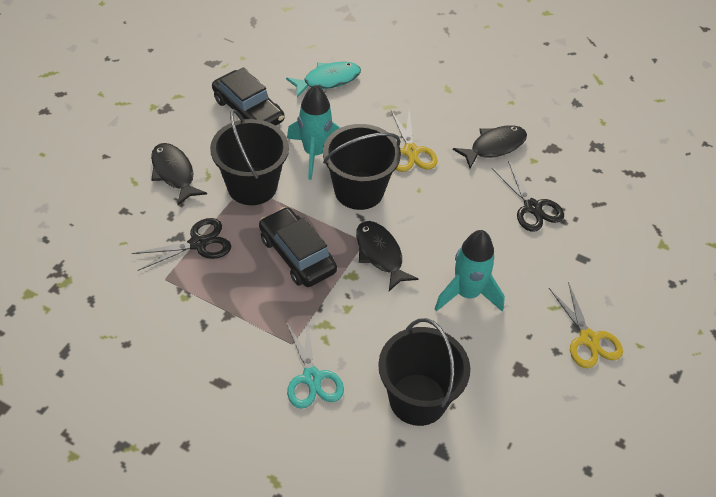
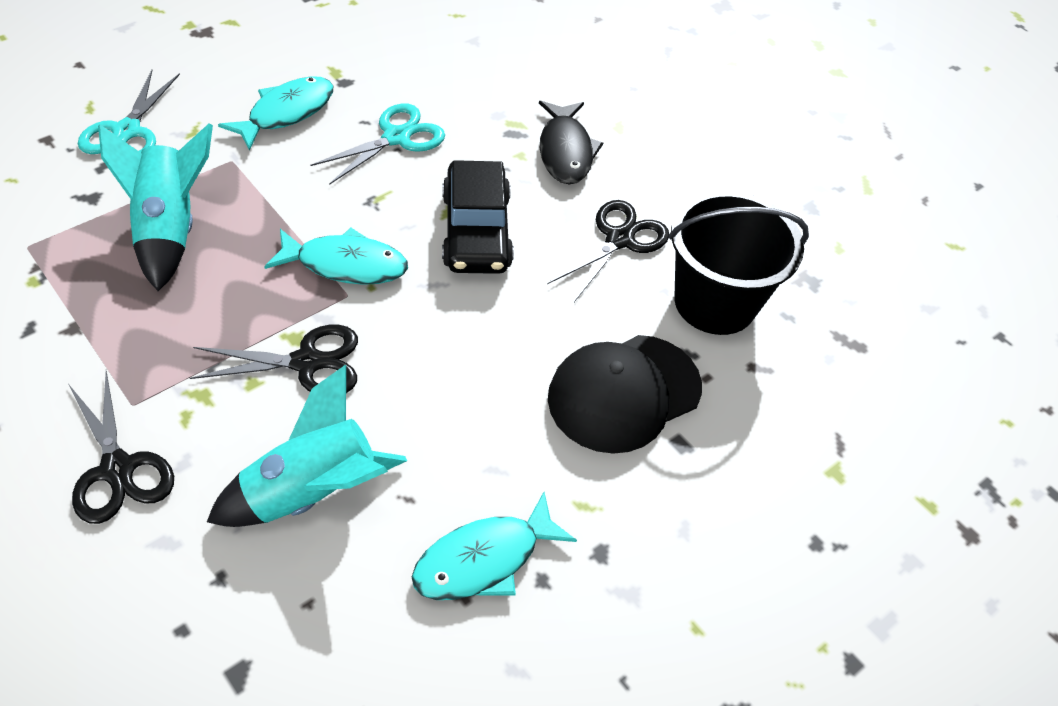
black bucket: 3 -> 1
black cap: 0 -> 1
black car: 2 -> 1
black fish: 3 -> 1
black scissors: 2 -> 3
turquoise fish: 1 -> 3
turquoise scissors: 1 -> 2
yellow scissors: 2 -> 0

